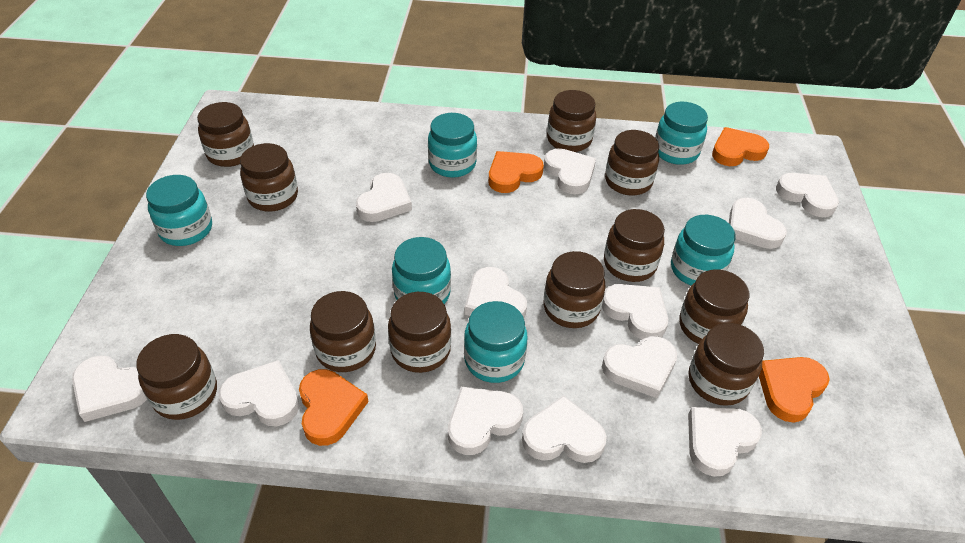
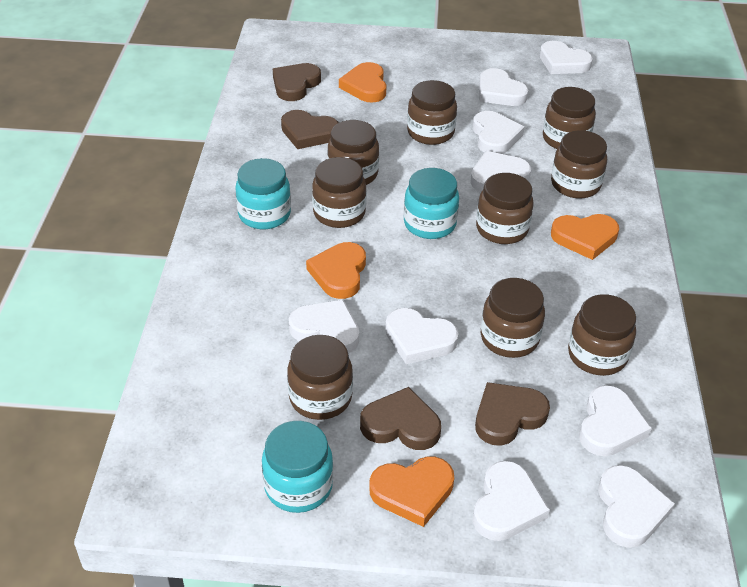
brown heart: 0 -> 4
brown jar: 11 -> 9
turquoise jar: 6 -> 3
white heart: 12 -> 9

